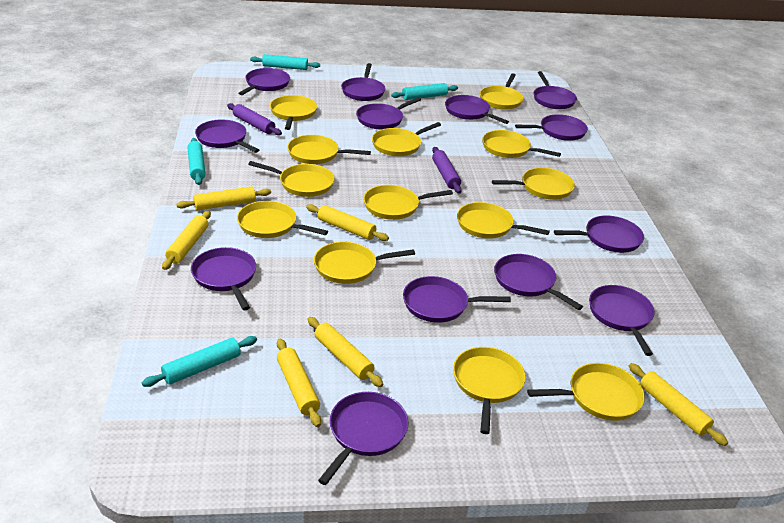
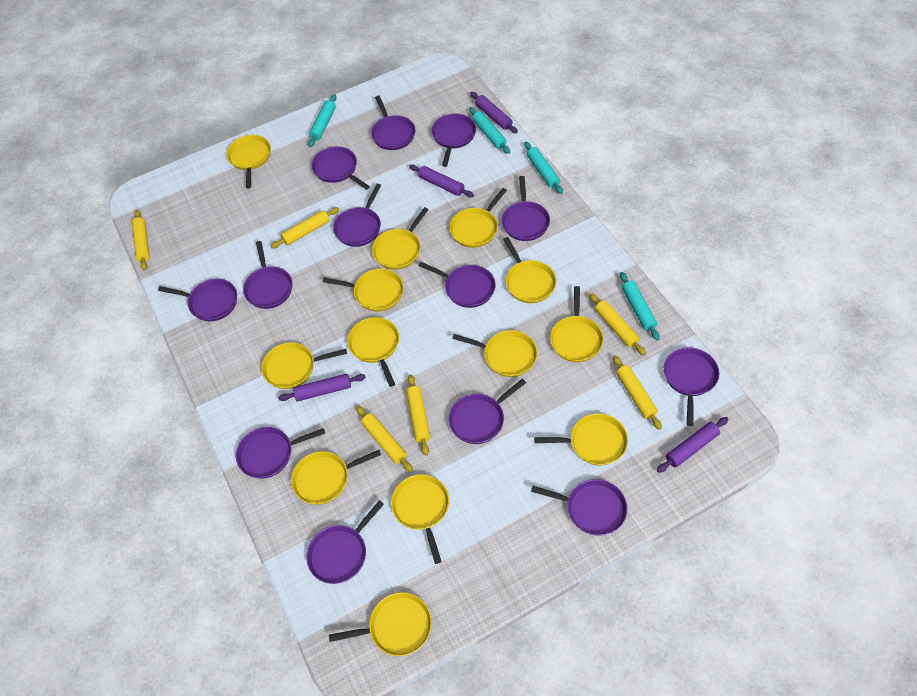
purple rolling pin: 2 -> 4

